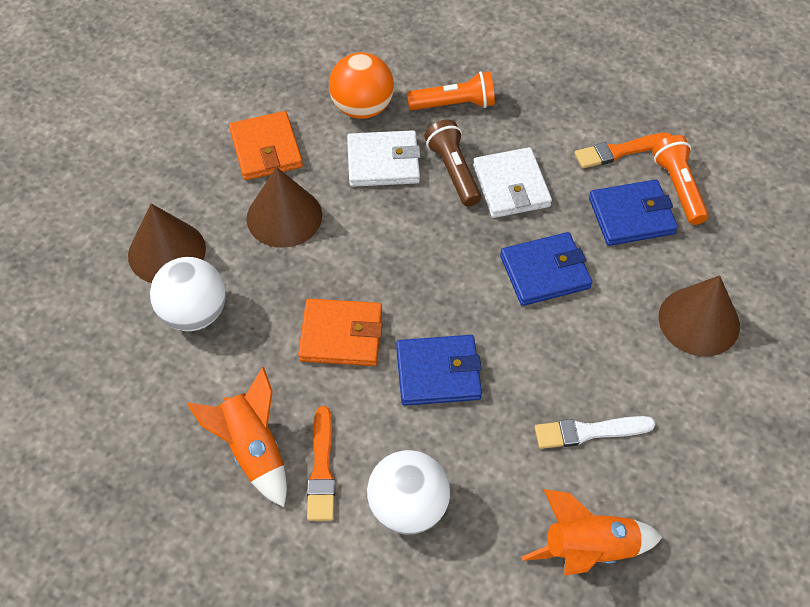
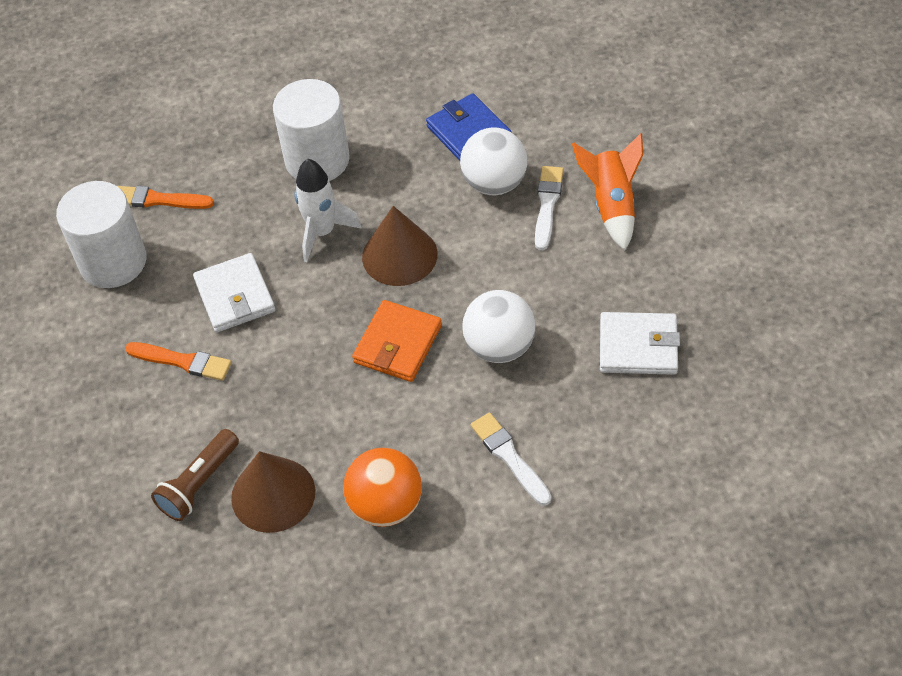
blue wallet: 3 -> 1
brown cone: 3 -> 2
orange flashlight: 2 -> 0
orange rocket: 2 -> 1
orange wallet: 2 -> 1
white brush: 1 -> 2
white cylinder: 0 -> 2
white rocket: 0 -> 1

